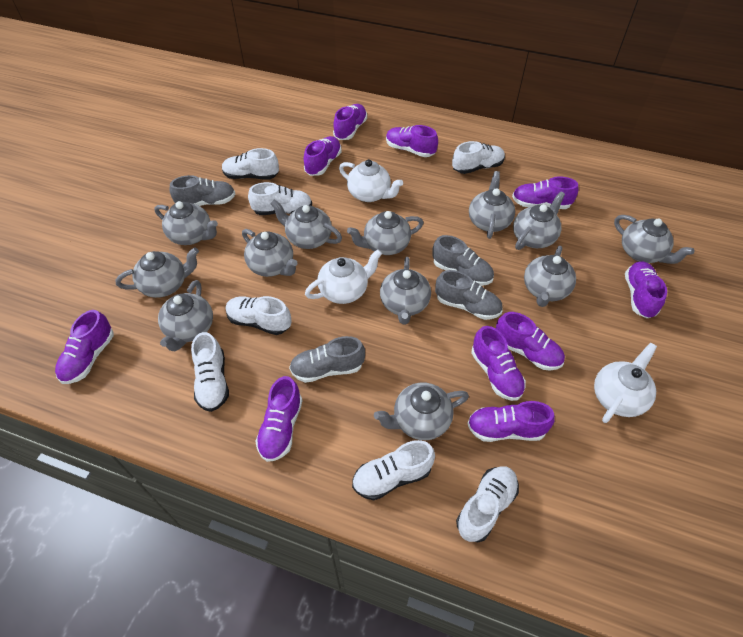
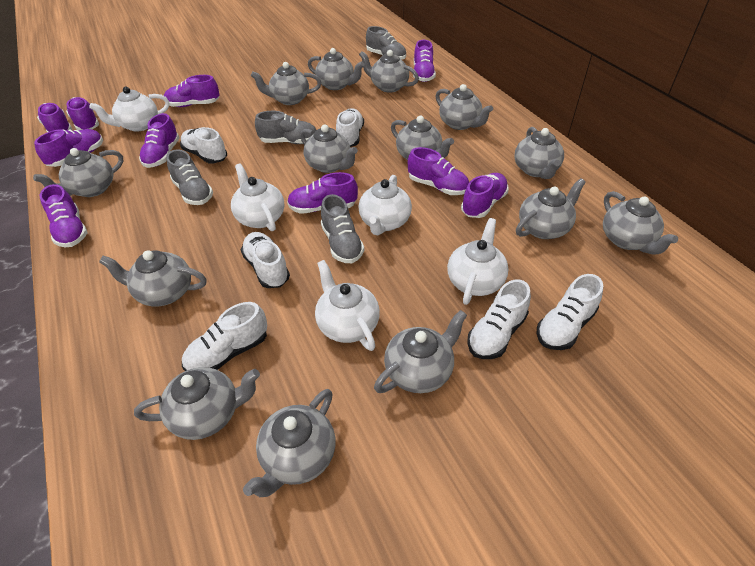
grey teapot: 12 -> 14
white shoe: 7 -> 6
white teapot: 3 -> 5

